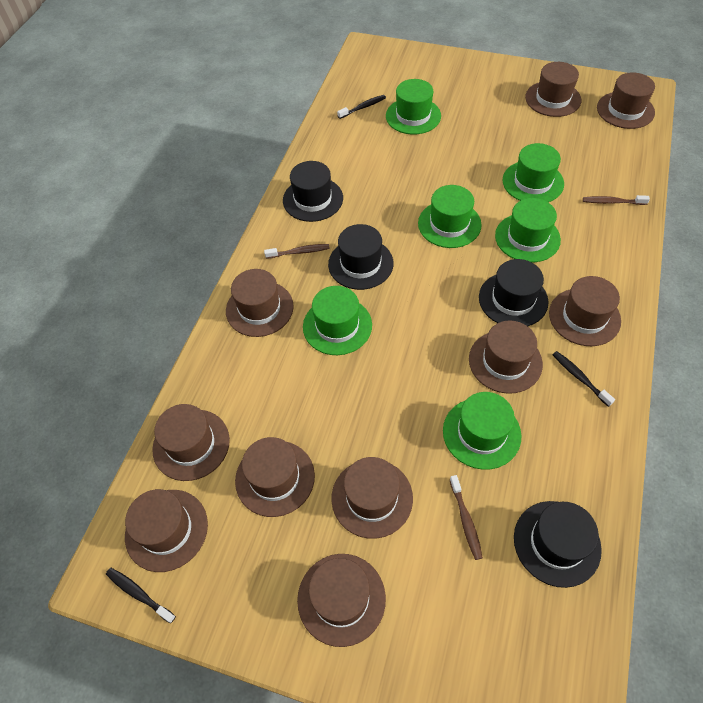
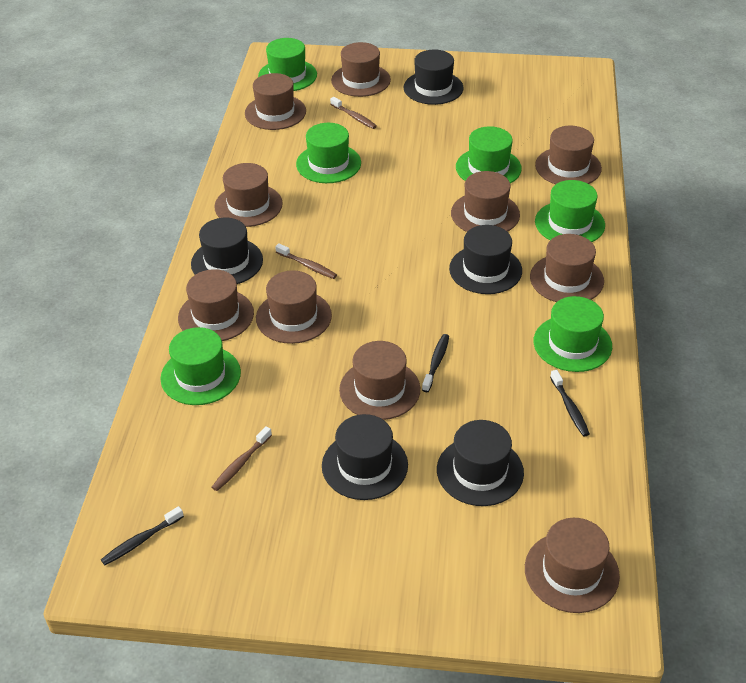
black hat: 4 -> 5

